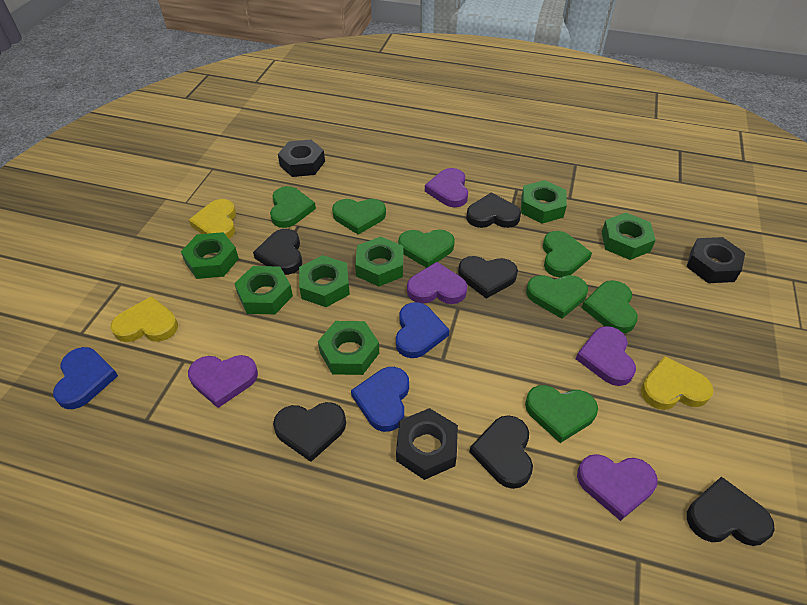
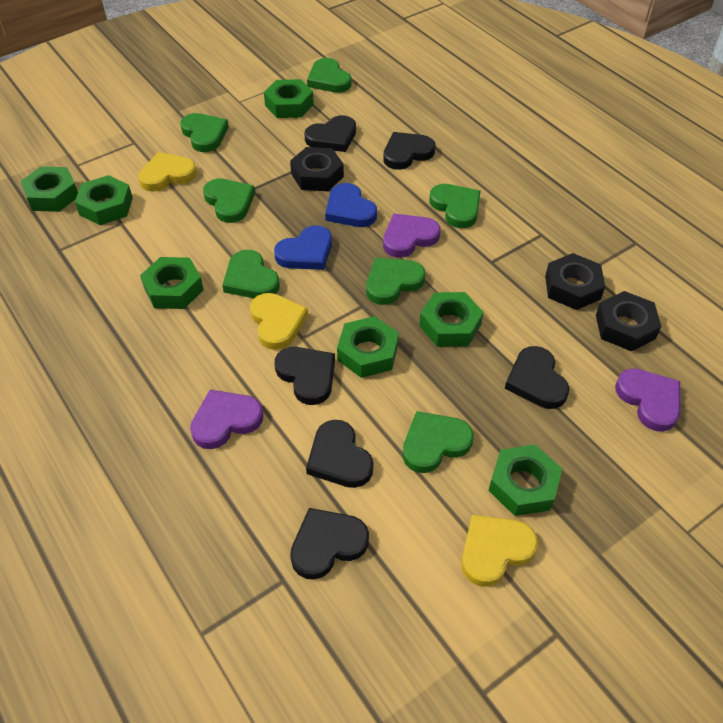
blue heart: 3 -> 2
purple heart: 5 -> 3

